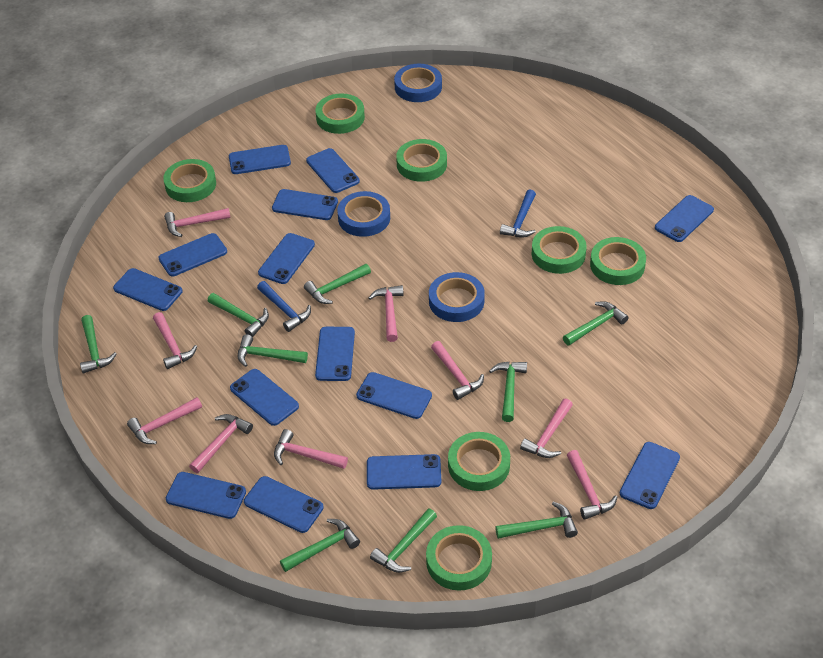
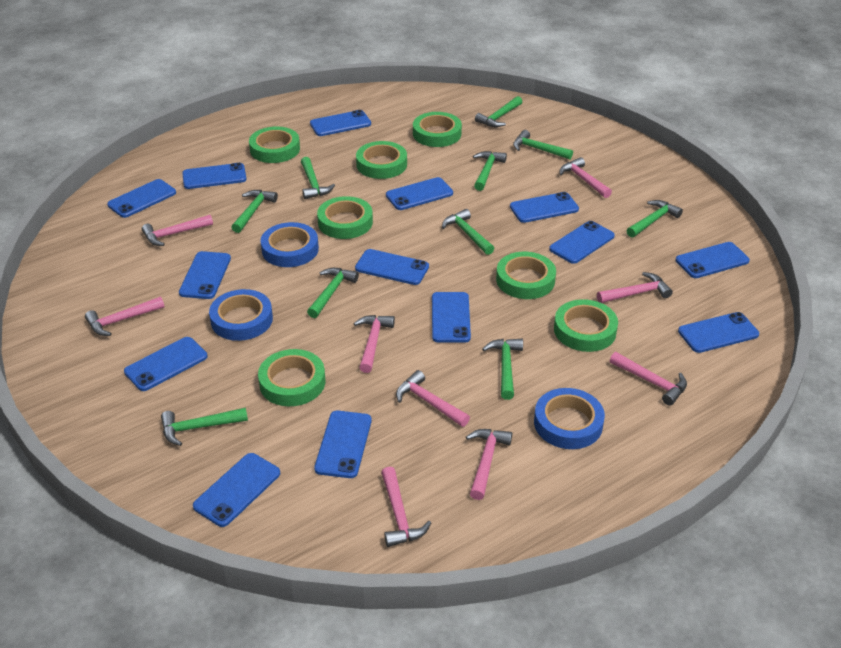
blue hammer: 2 -> 0
green hammer: 9 -> 10

